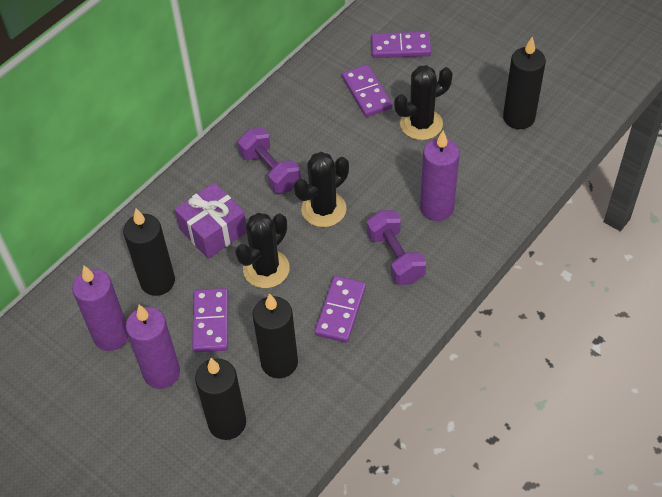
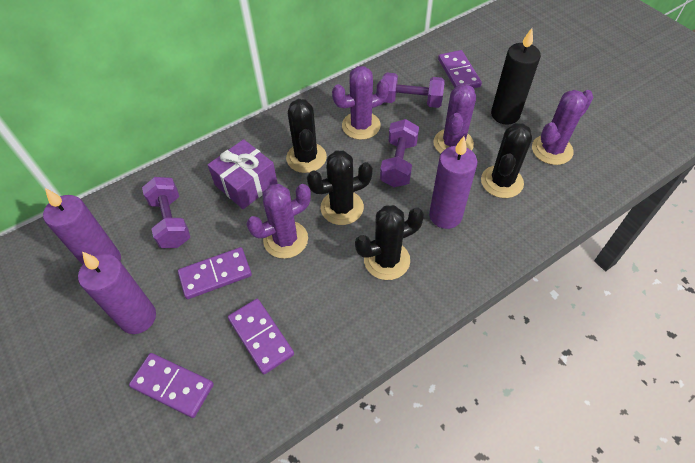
black cactus: 3 -> 4
black candle: 4 -> 1
purple cactus: 0 -> 4
purple dumbbell: 2 -> 3

